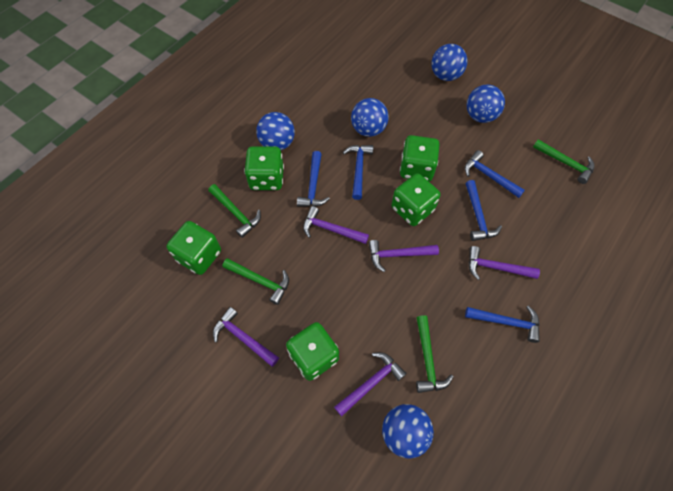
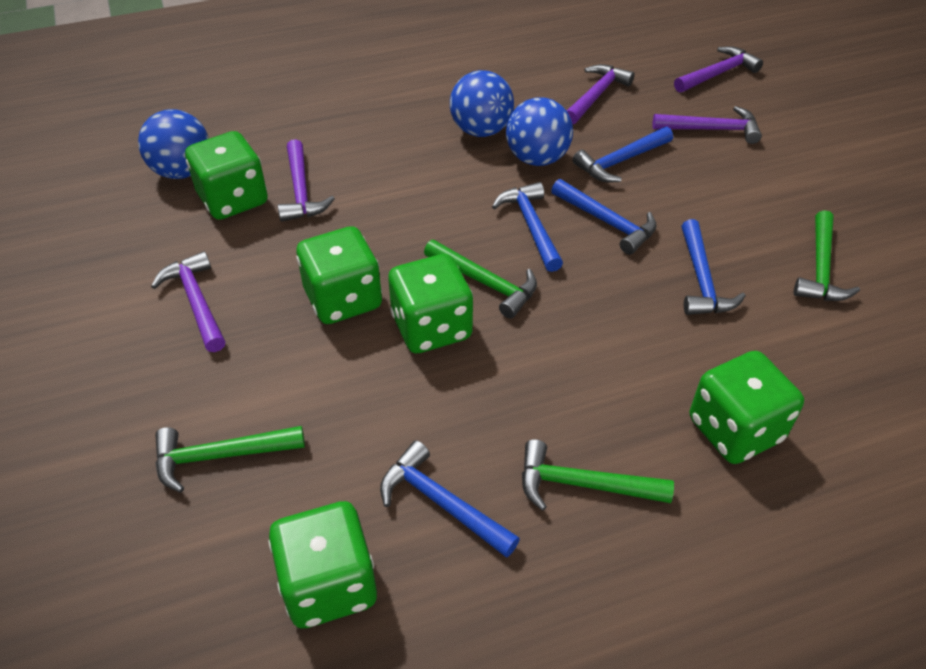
blue ball: 5 -> 3

